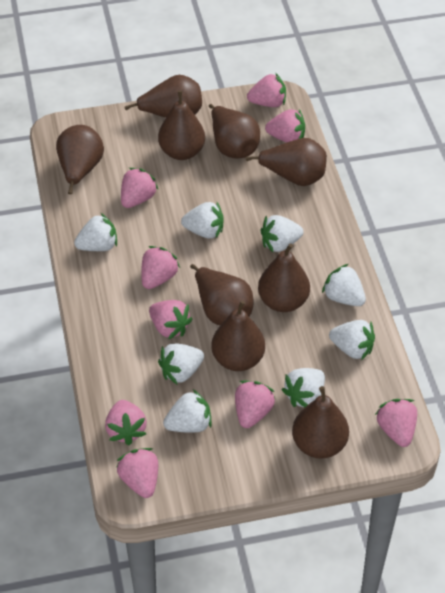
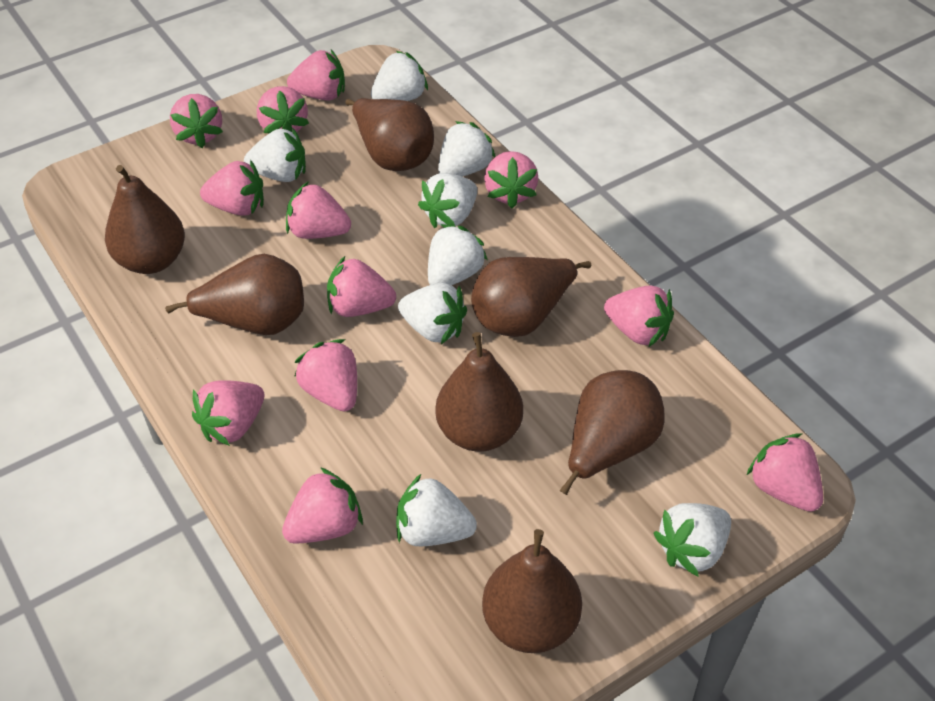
brown pear: 9 -> 7
pink strawberry: 9 -> 12

